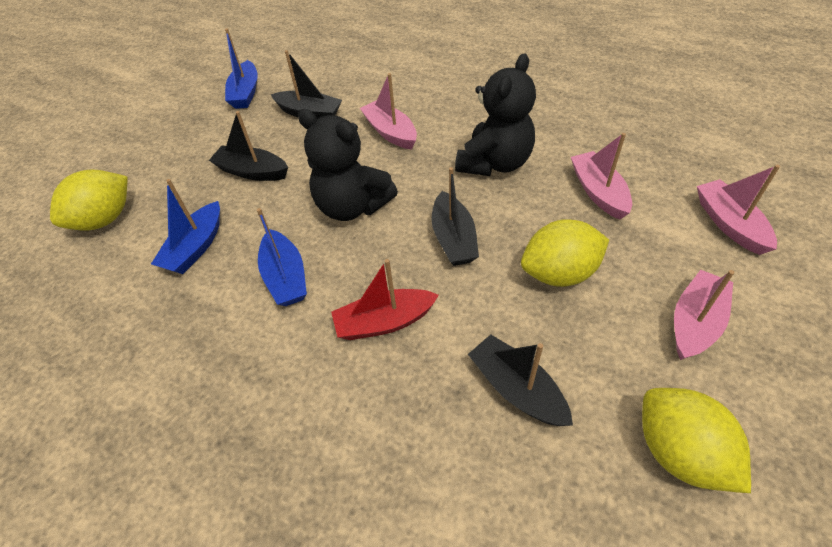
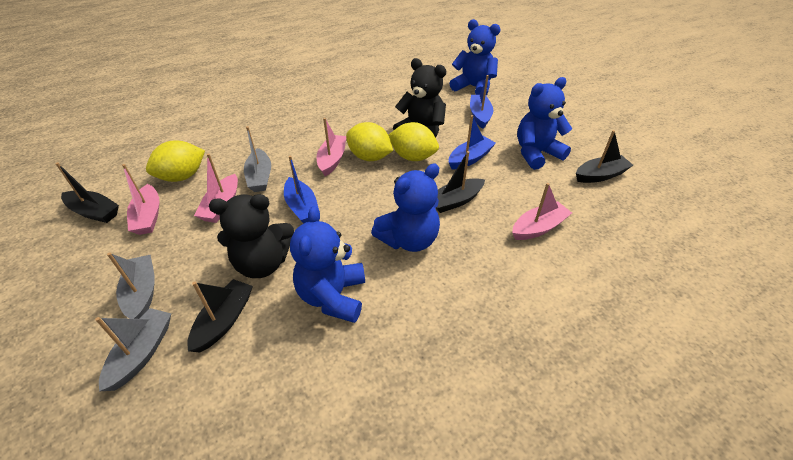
blue teddy bear: 0 -> 4
grey boat: 0 -> 3
red boat: 1 -> 0

